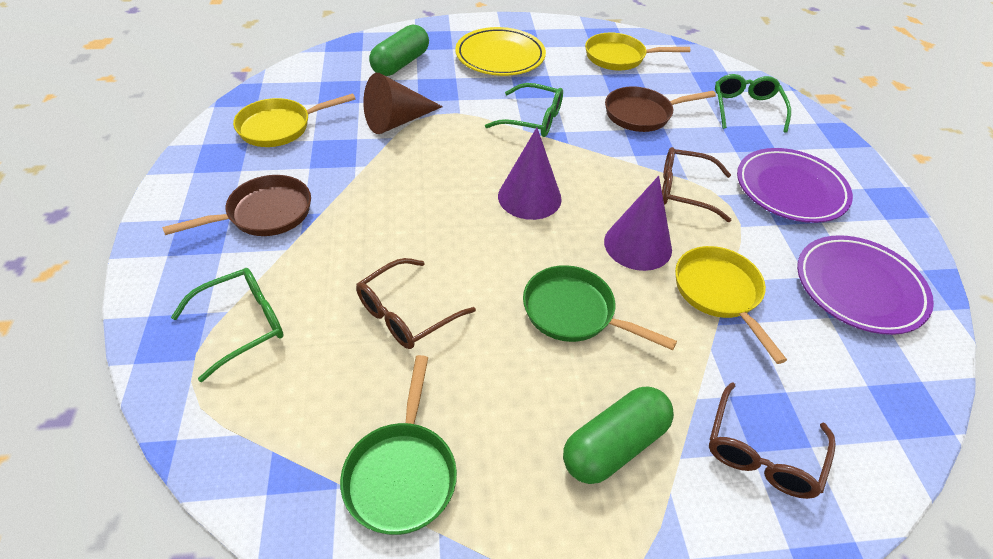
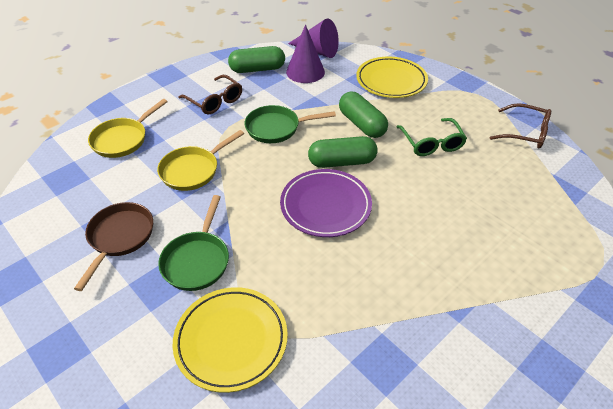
brown cone: 1 -> 0
brown glasses: 3 -> 2
brown pan: 2 -> 1
green capsule: 2 -> 3
green glasses: 3 -> 1
purple plate: 2 -> 1
yellow pan: 3 -> 2
yellow plate: 1 -> 2

